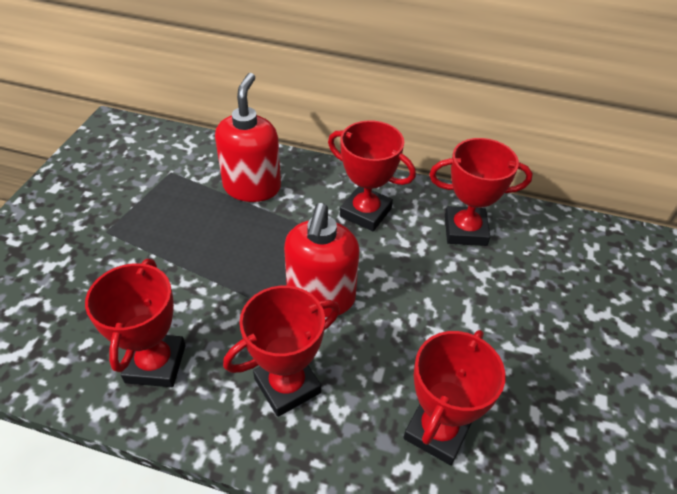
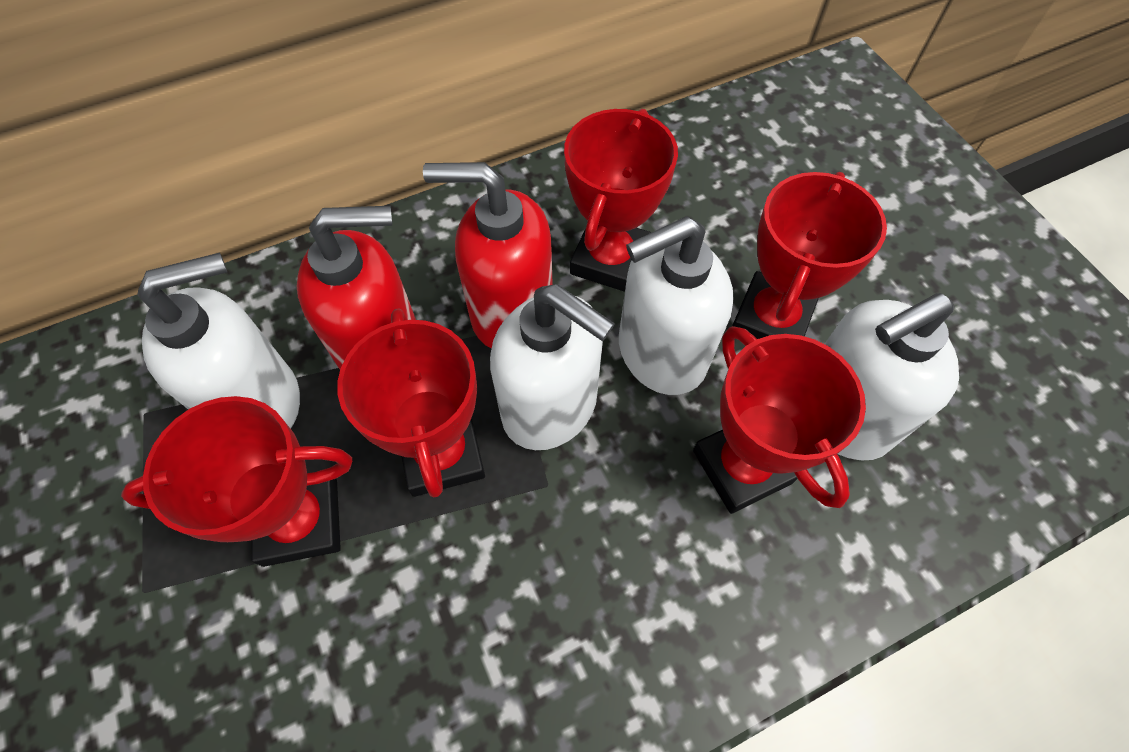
white soap dispenser: 0 -> 4

